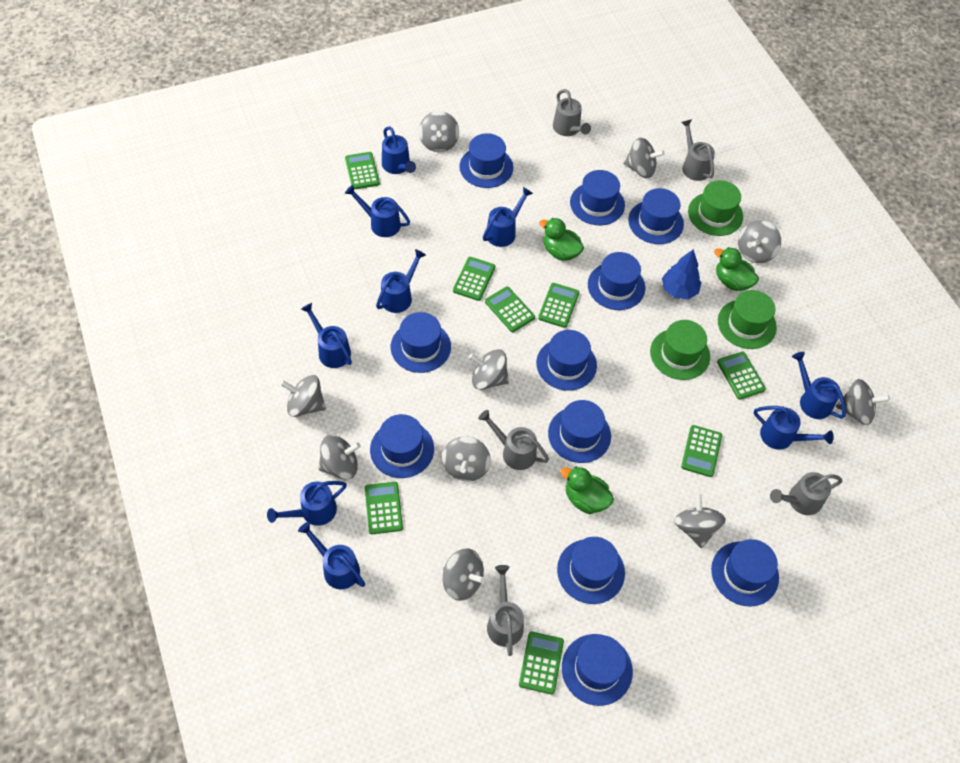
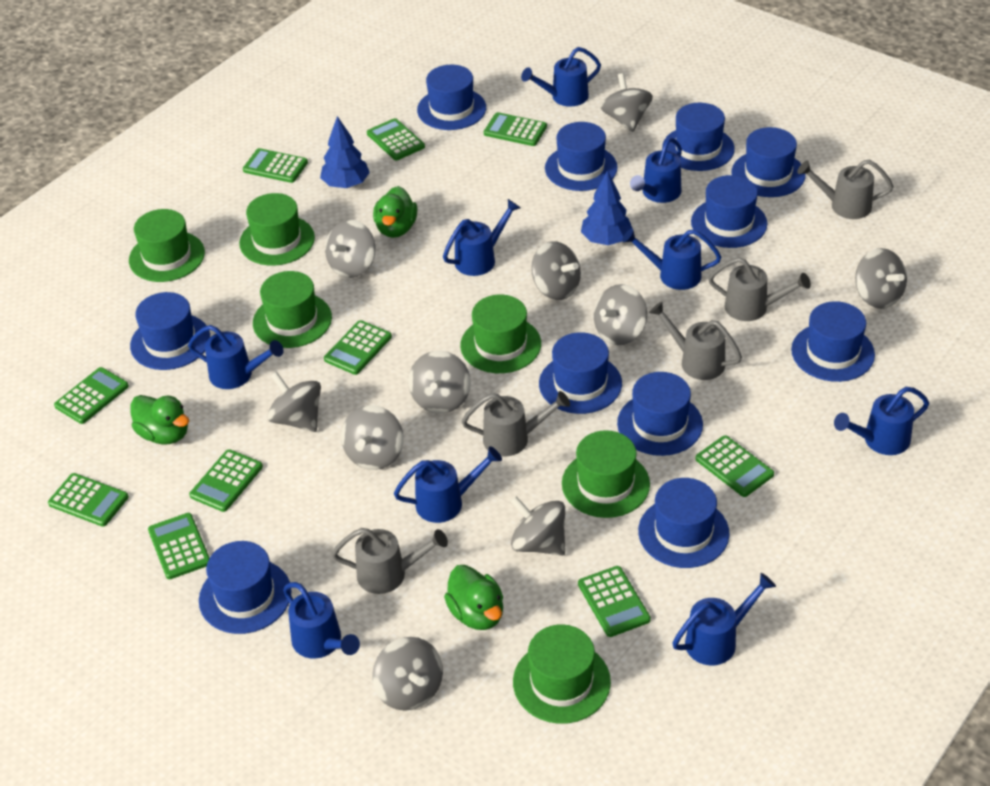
blue tree: 1 -> 2
green calculator: 8 -> 10
green hat: 3 -> 6

